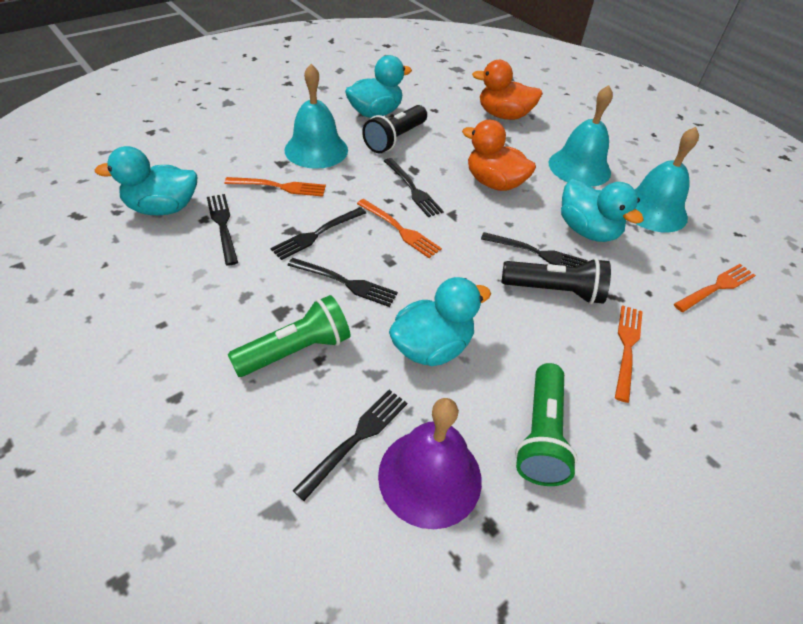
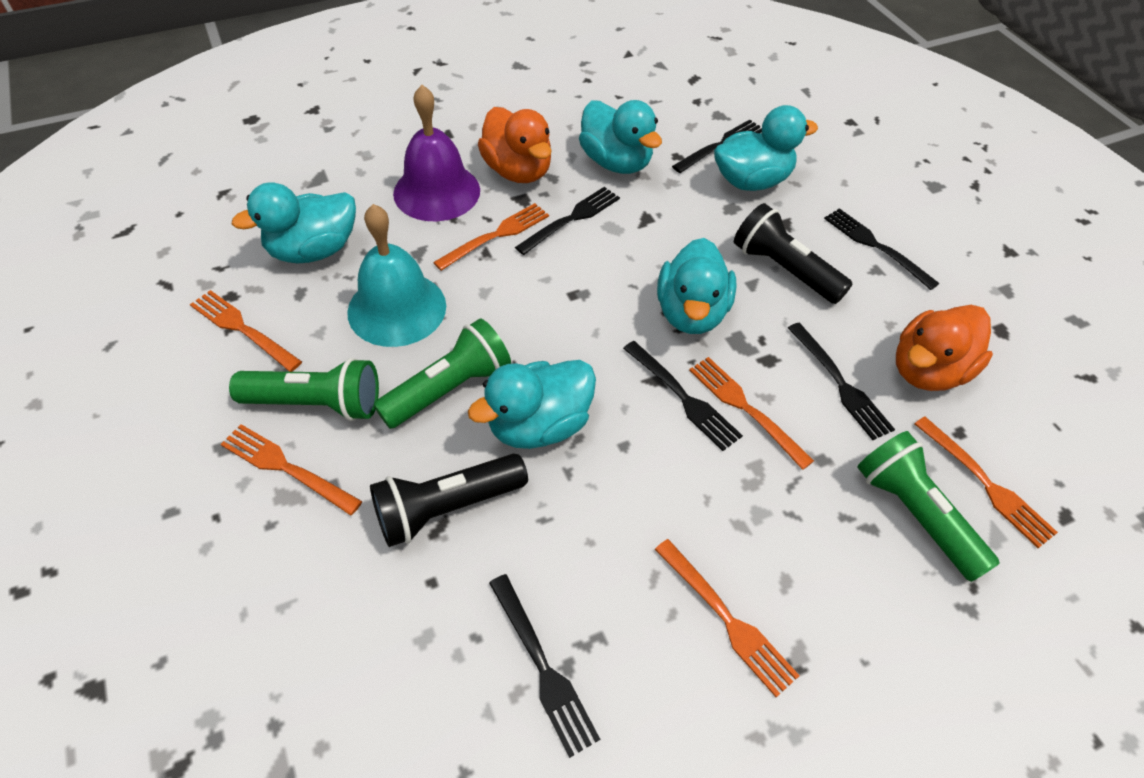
green flashlight: 2 -> 3
orange fork: 4 -> 6
turquoise bell: 3 -> 1
turquoise duck: 4 -> 5

